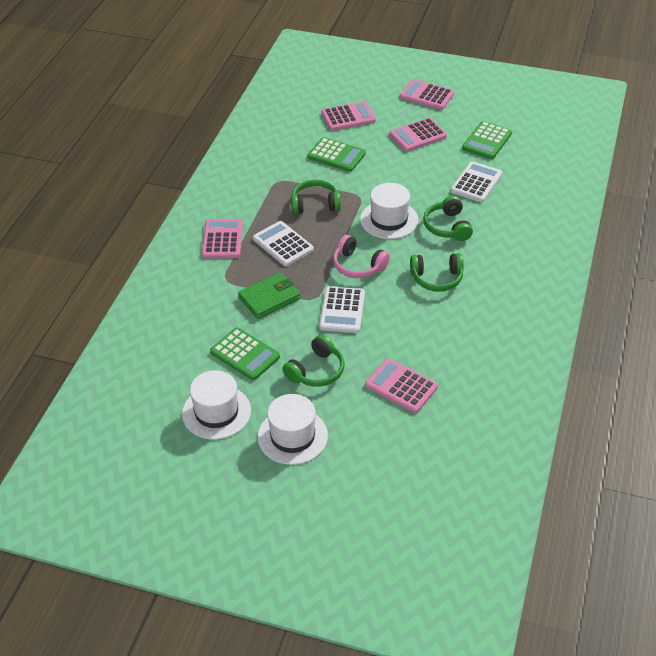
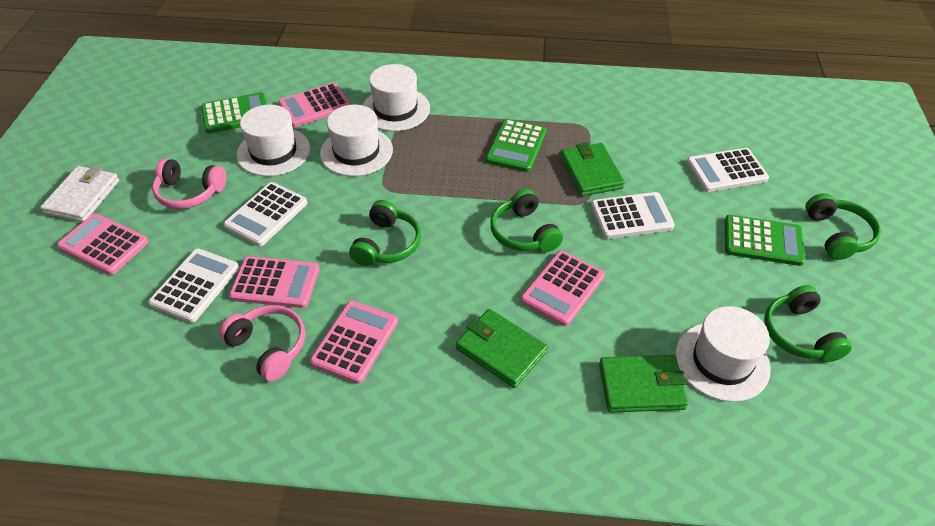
green wallet: 1 -> 3
pink headphones: 1 -> 2
white calculator: 3 -> 4
white hat: 3 -> 4
white wallet: 0 -> 1

